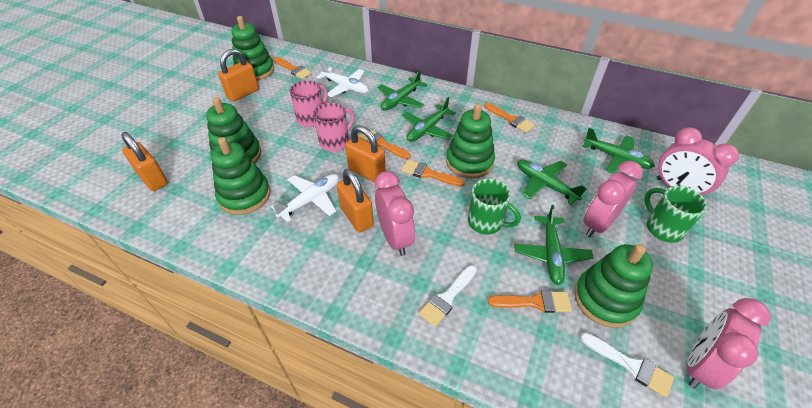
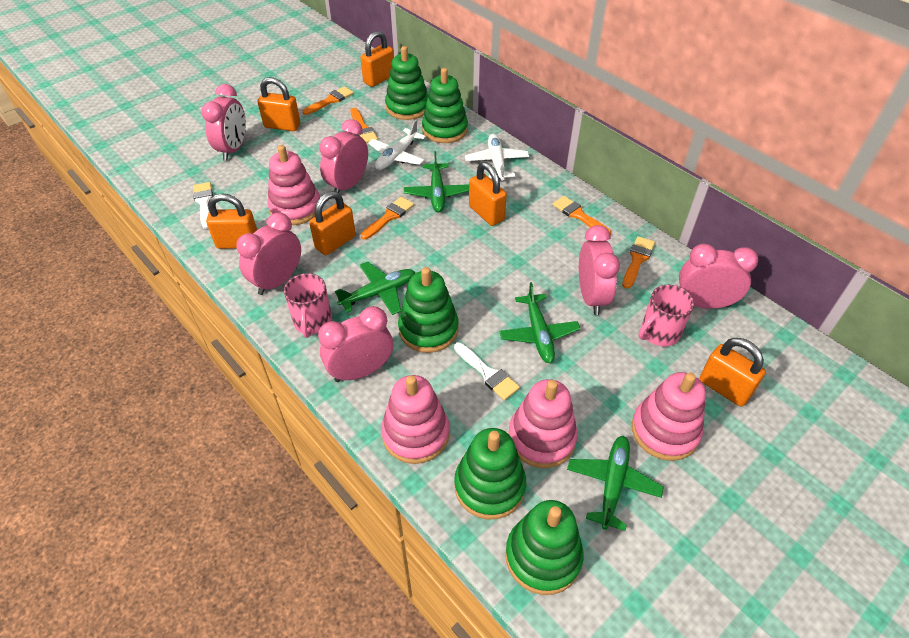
green mug: 2 -> 0
green plane: 5 -> 4
orange padlock: 4 -> 6
pink clock: 4 -> 6
pink stacking toy: 0 -> 4

